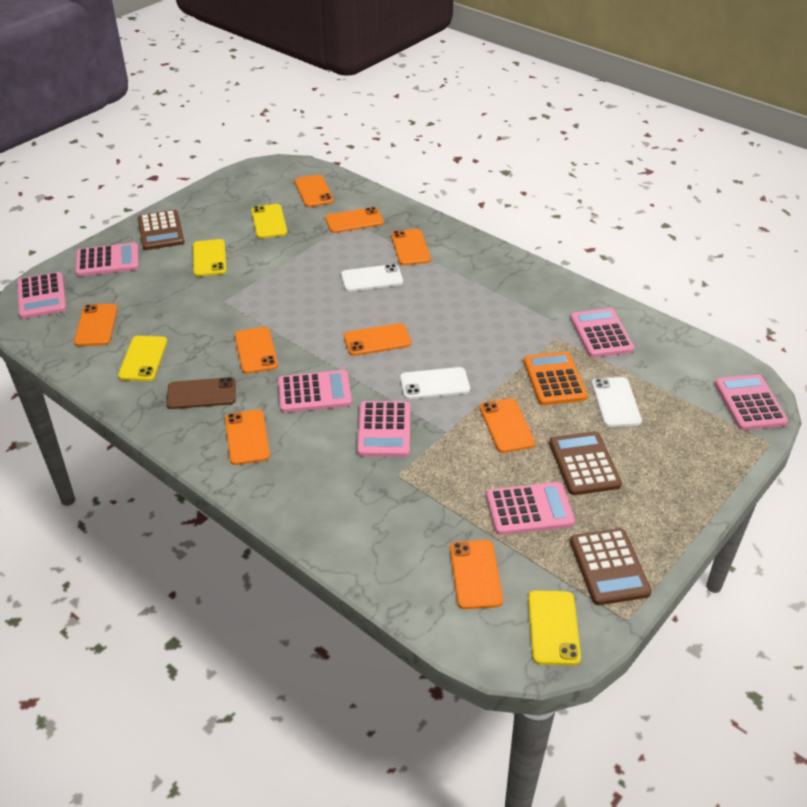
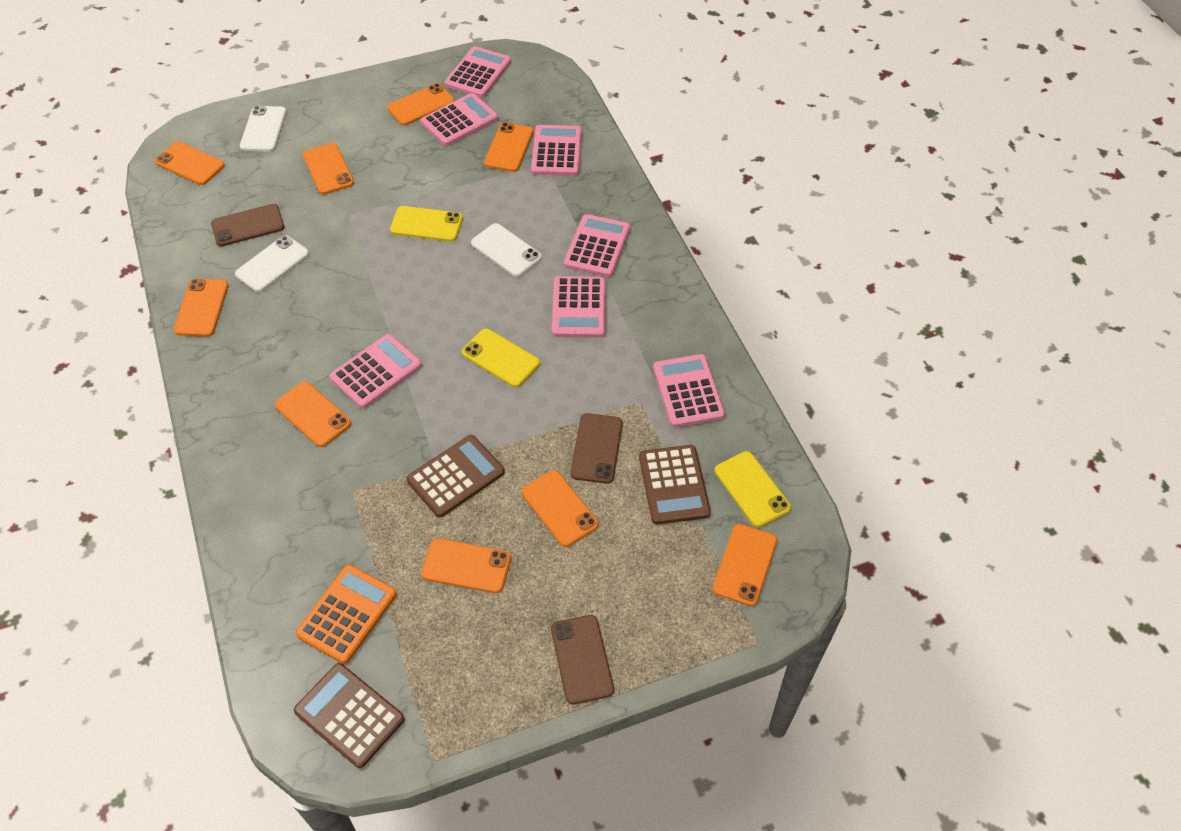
brown phone: 1 -> 3
yellow phone: 4 -> 3

